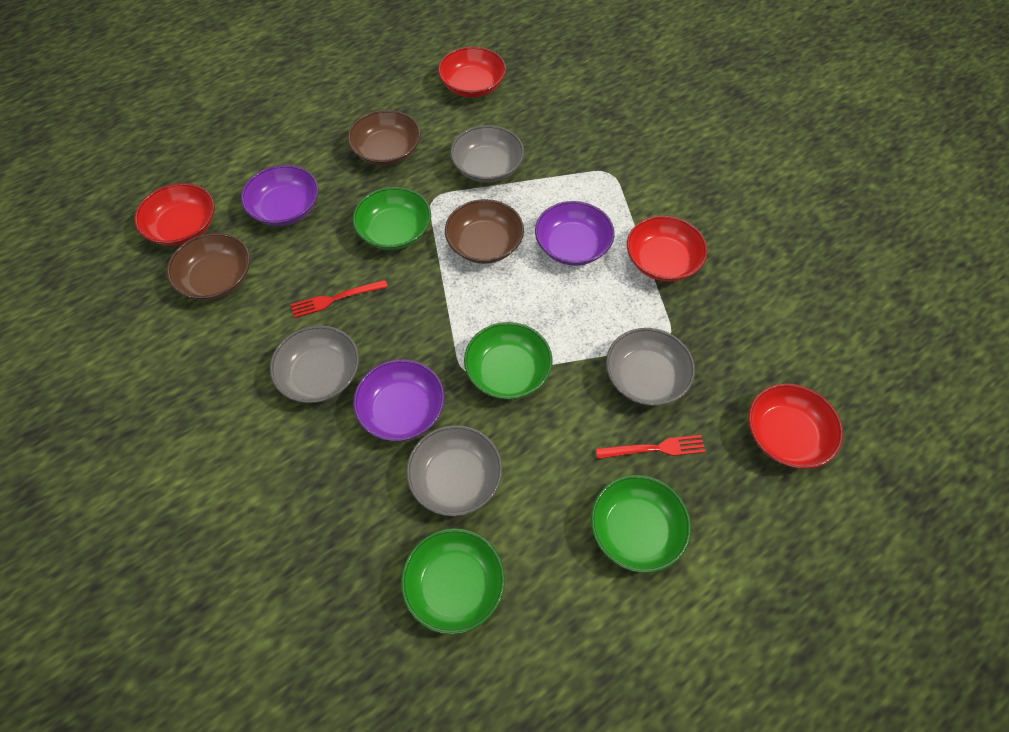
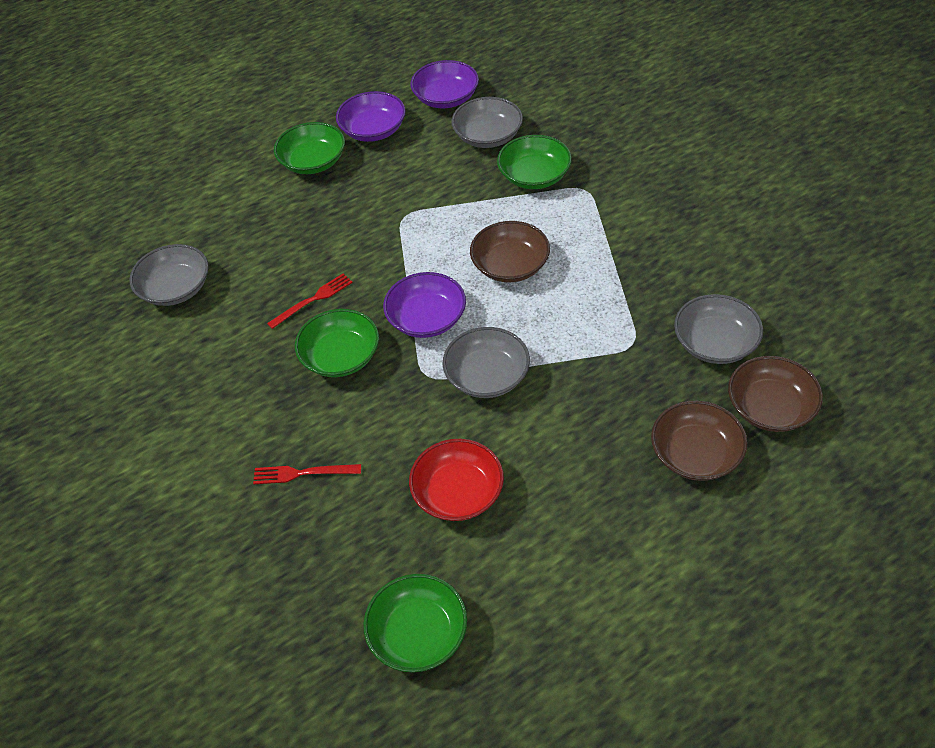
red bowl: 4 -> 1

